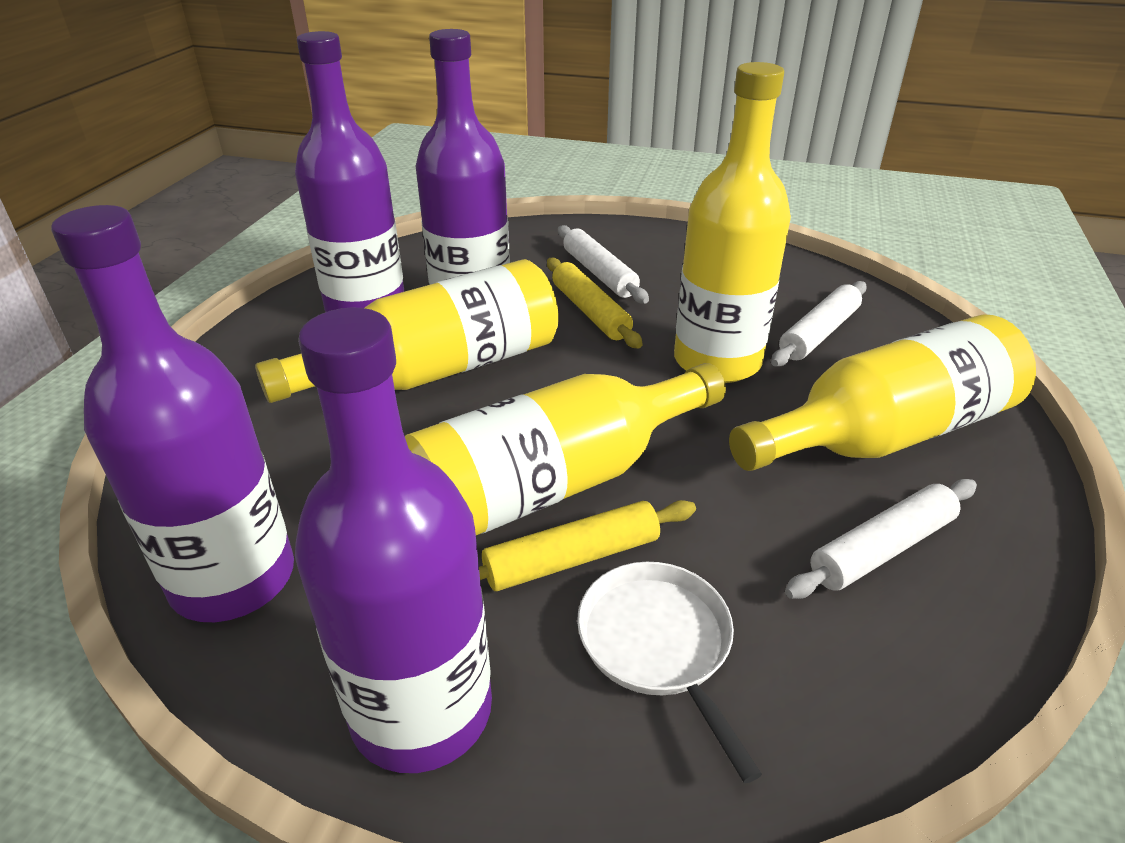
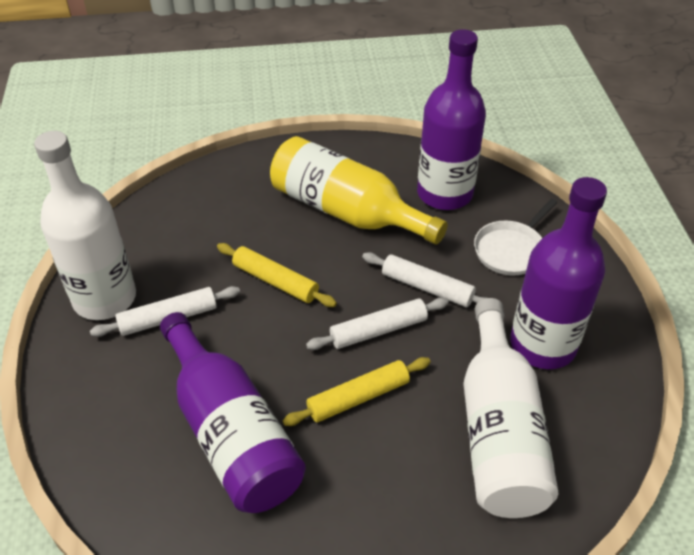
purple bottle: 4 -> 3
white bottle: 0 -> 2
yellow bottle: 4 -> 1

